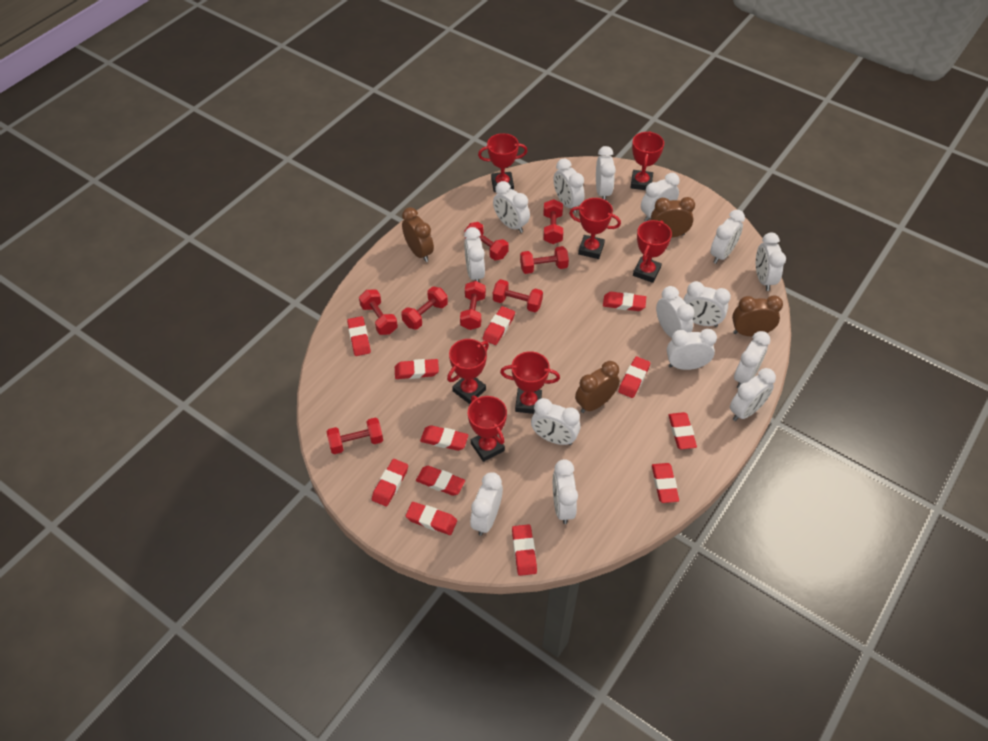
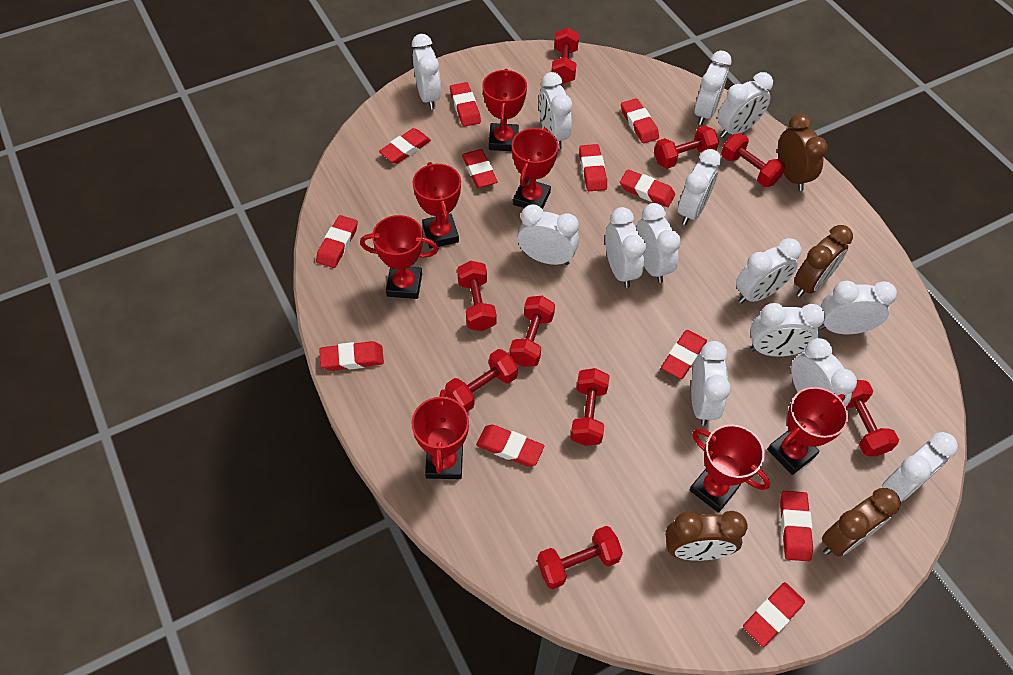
red dumbbell: 8 -> 9
white clock: 15 -> 14

